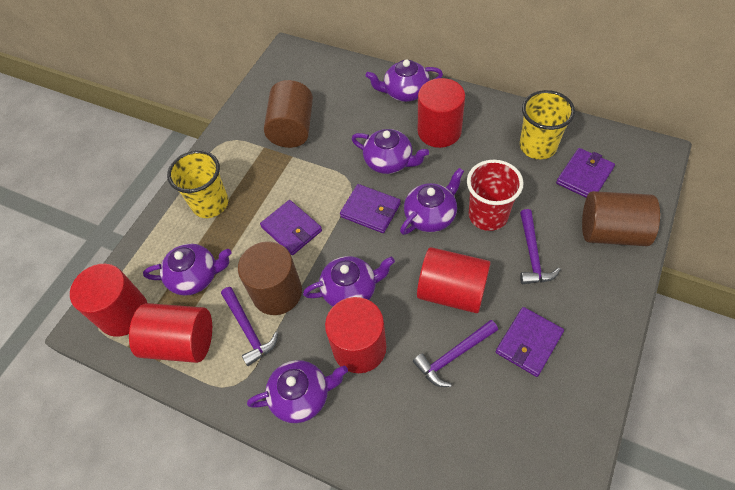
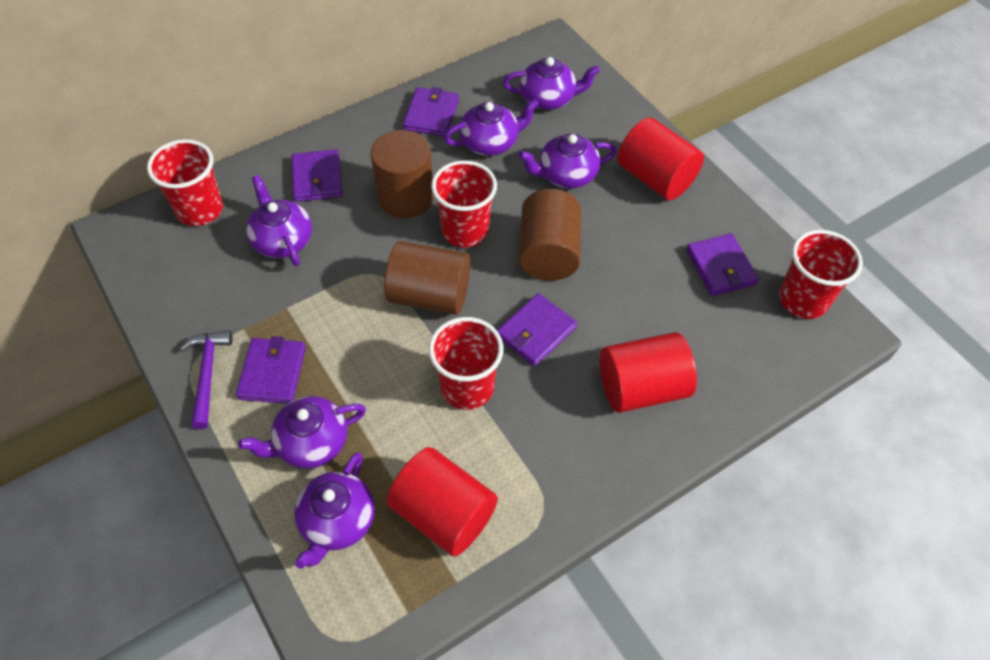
purple hammer: 3 -> 1
purple wallet: 4 -> 5
red cup: 1 -> 4
red cylinder: 5 -> 3
yellow cup: 2 -> 0

